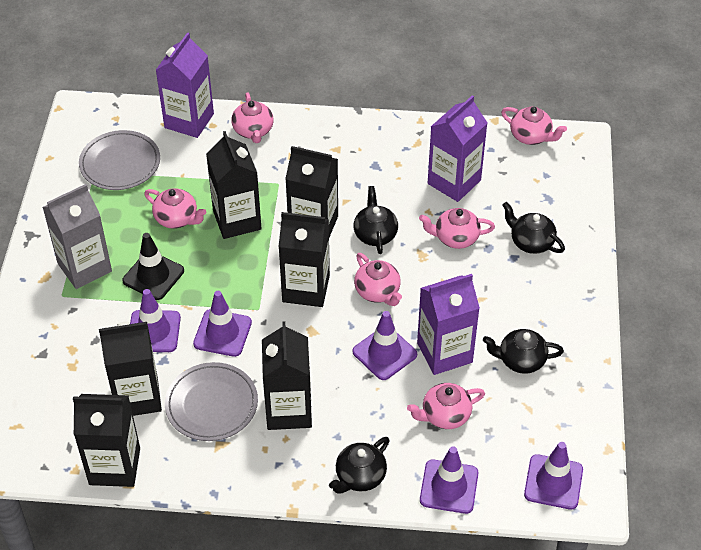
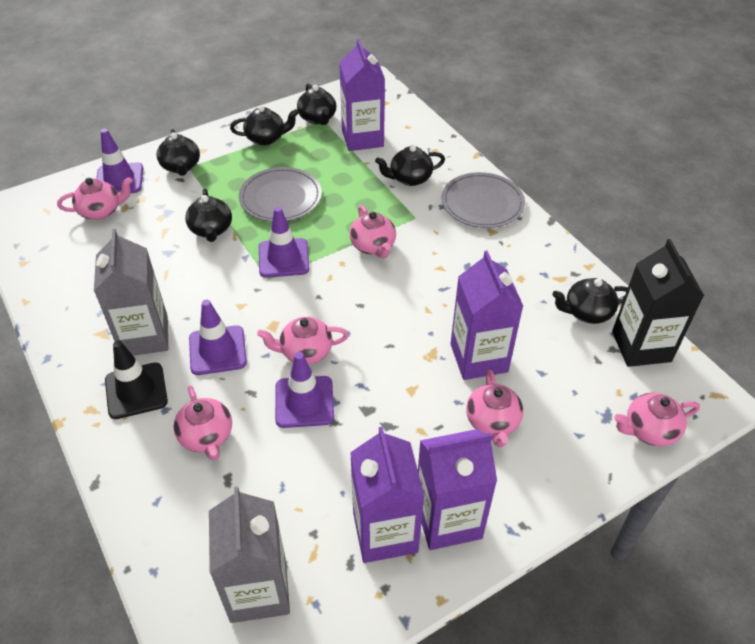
black carton: 6 -> 1
black teapot: 4 -> 6
grey carton: 1 -> 2
purple carton: 3 -> 4
purple traffic cone: 5 -> 4

